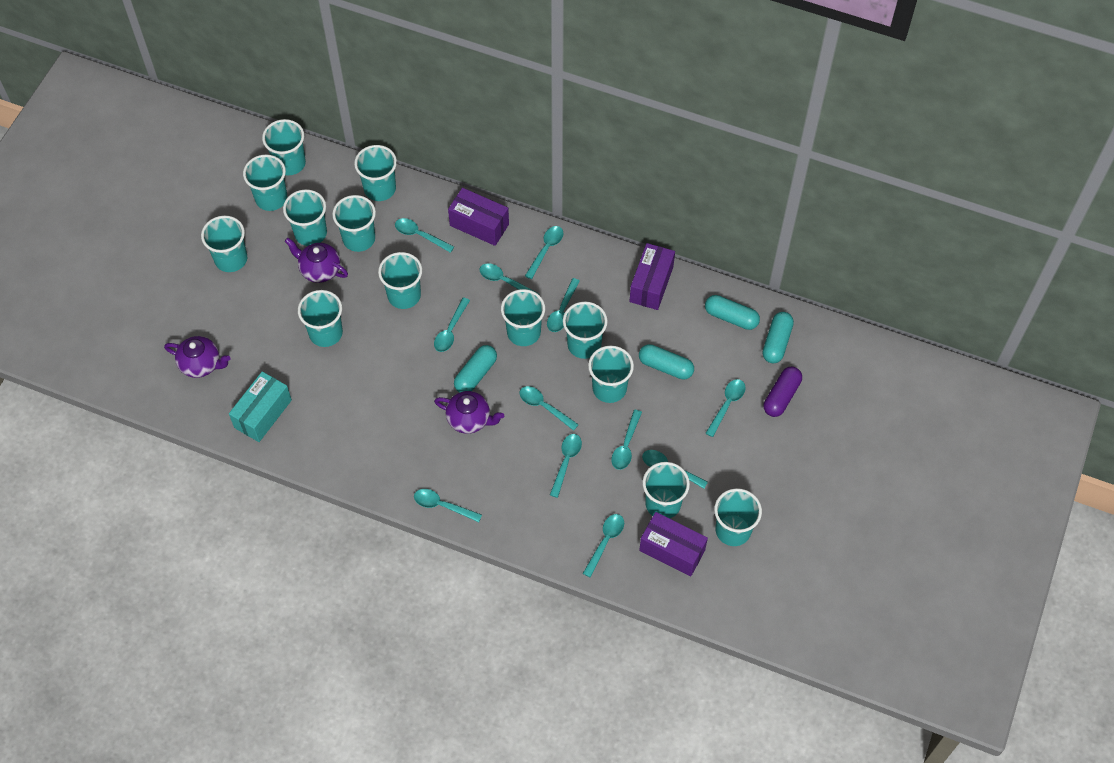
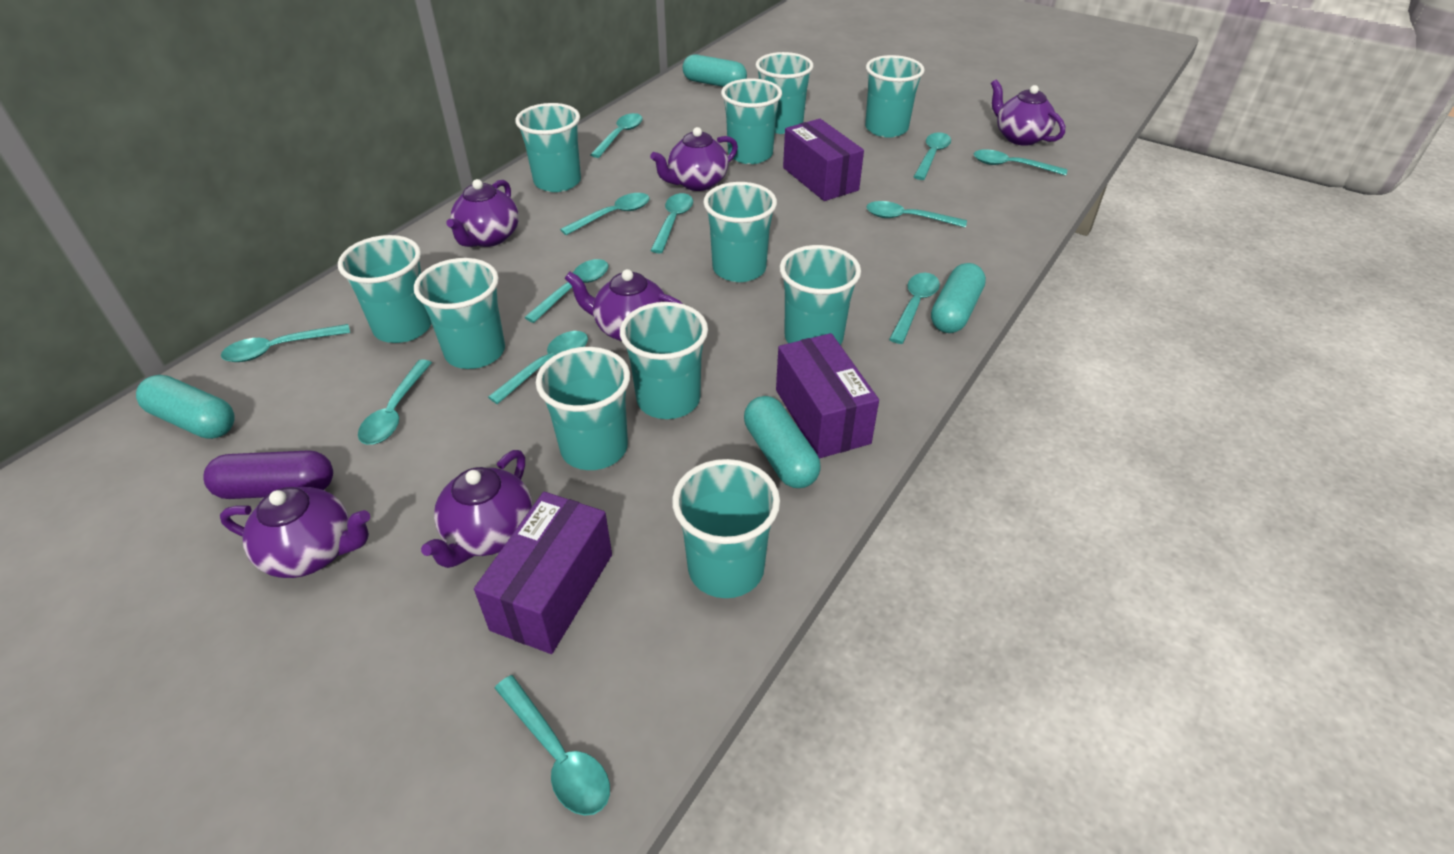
purple teapot: 3 -> 6
turquoise box: 1 -> 0
turquoise cup: 13 -> 11

